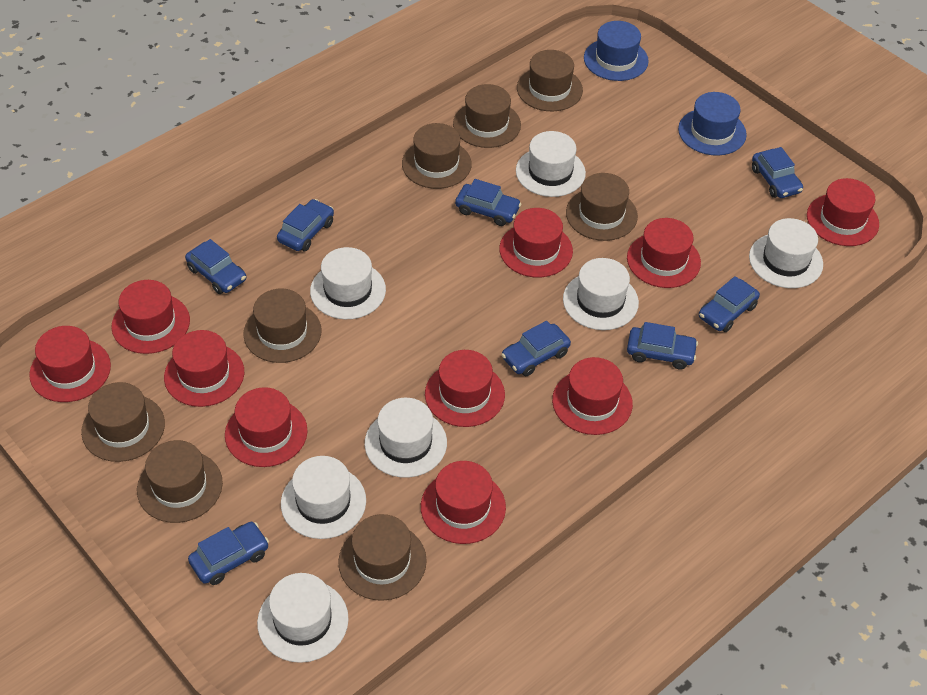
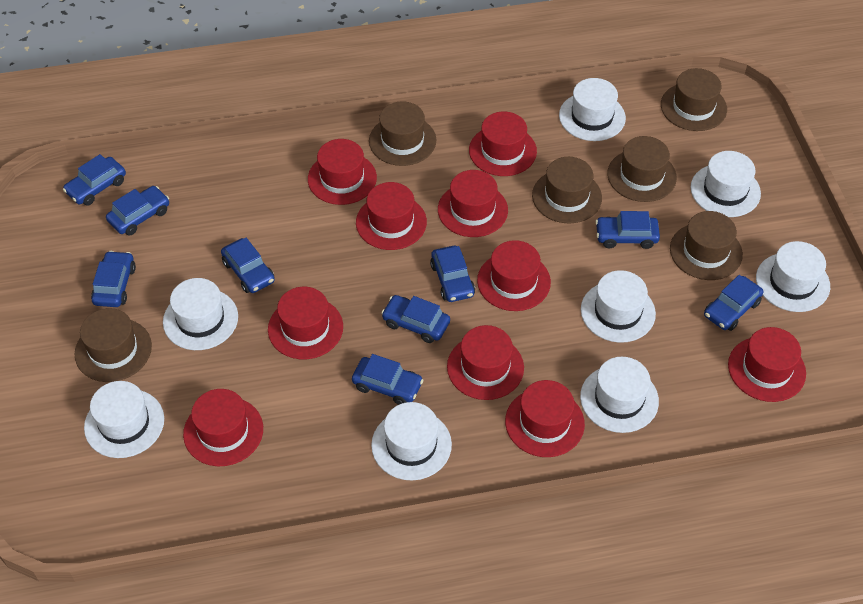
blue car: 8 -> 9
blue hat: 2 -> 0
brown hat: 8 -> 6
white hat: 7 -> 8

